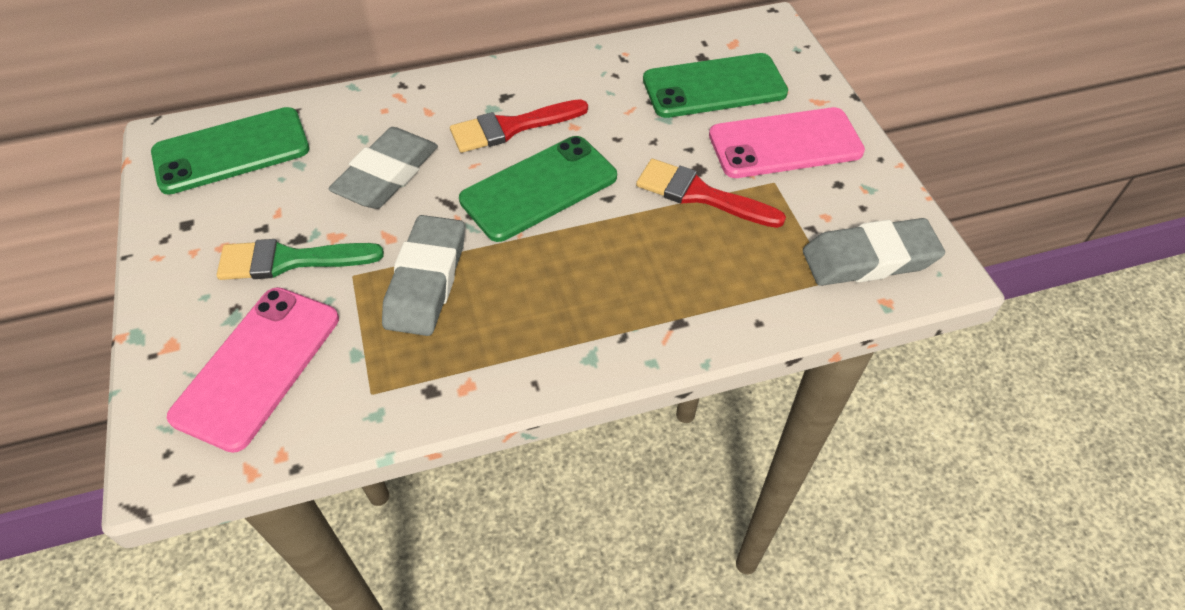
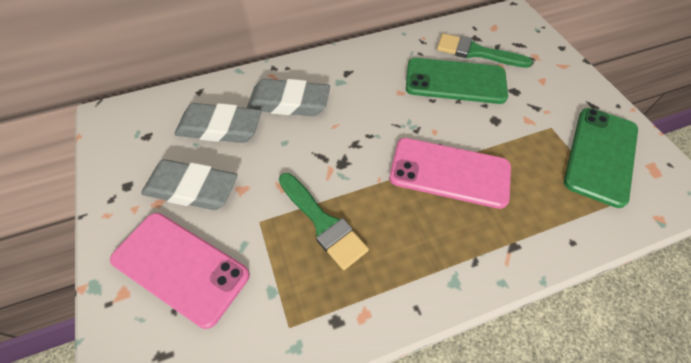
green brush: 1 -> 2
green phone: 3 -> 2
red brush: 2 -> 0

